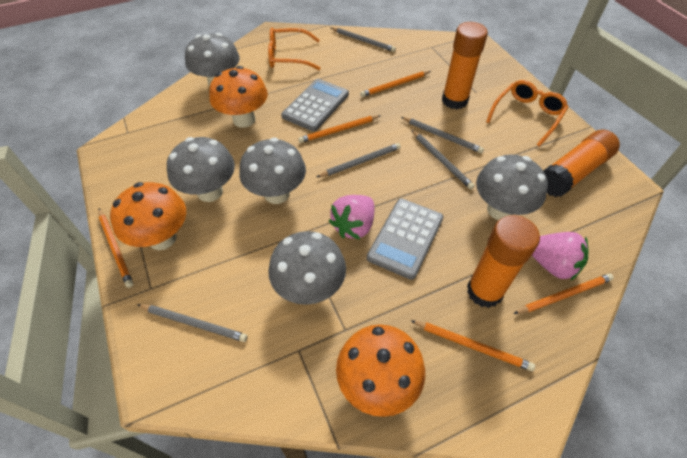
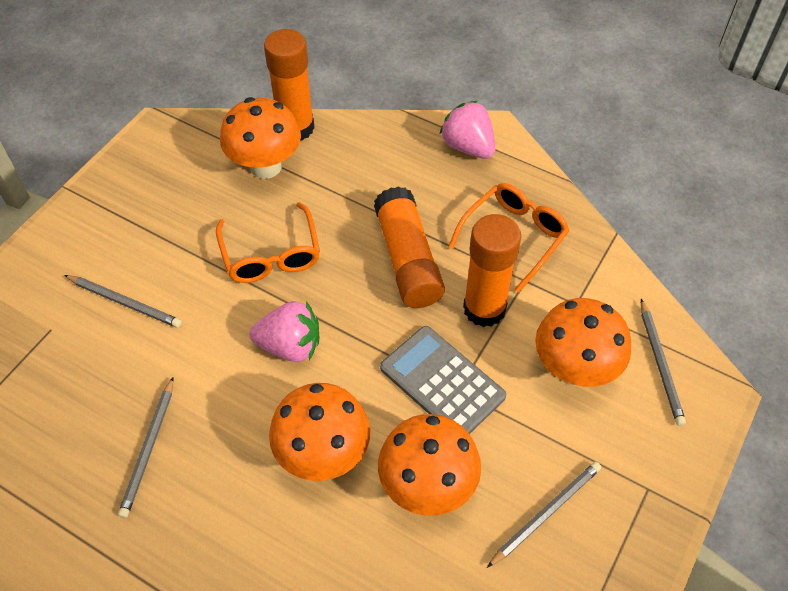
grey calculator: 2 -> 1
grey mushroom: 5 -> 0
grey pencil: 5 -> 4
orange mushroom: 3 -> 4
orange pencil: 5 -> 0

